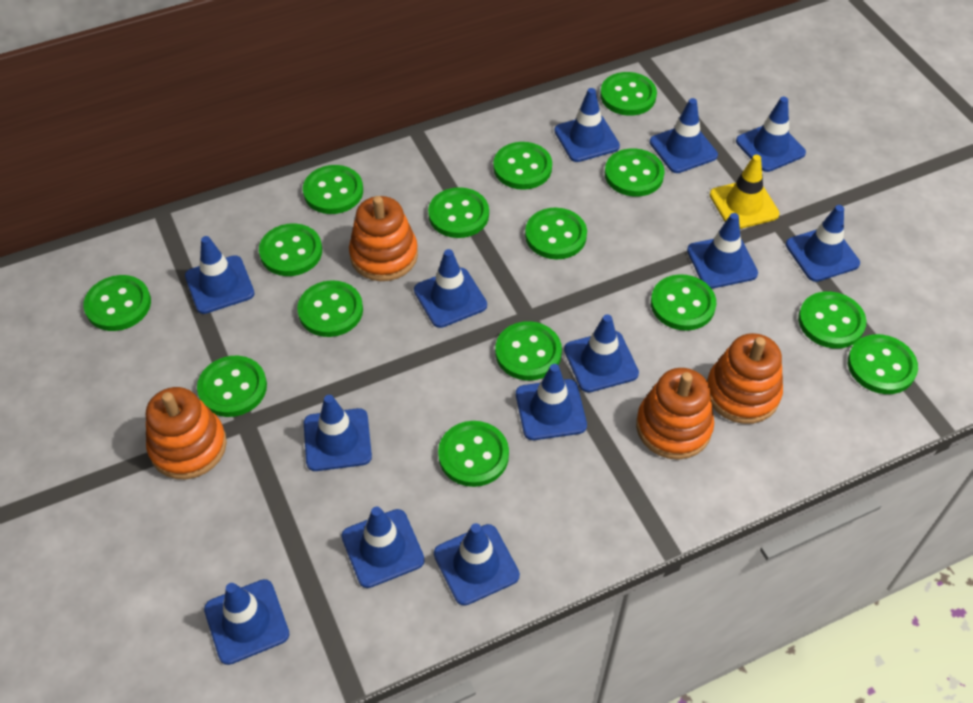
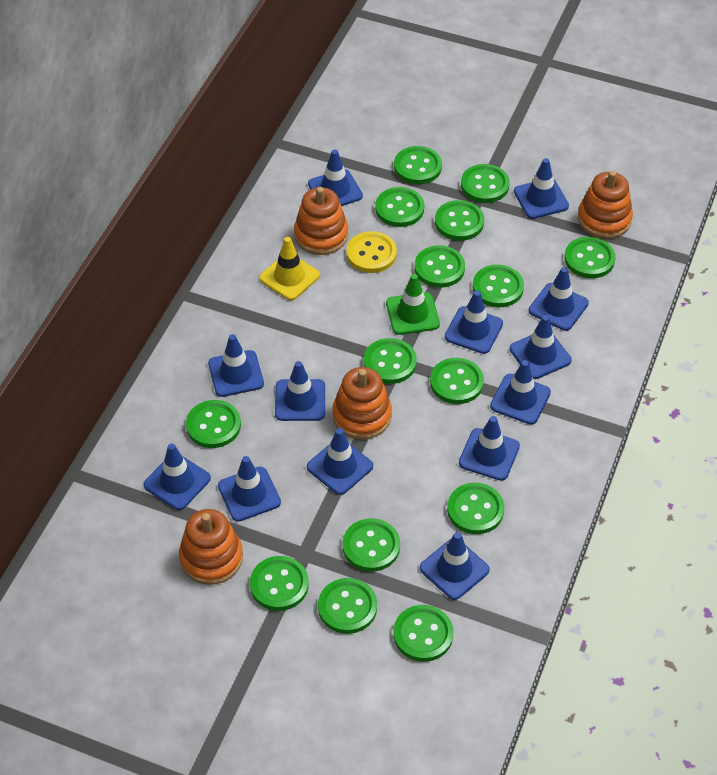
green traffic cone: 0 -> 1
yellow button: 0 -> 1

